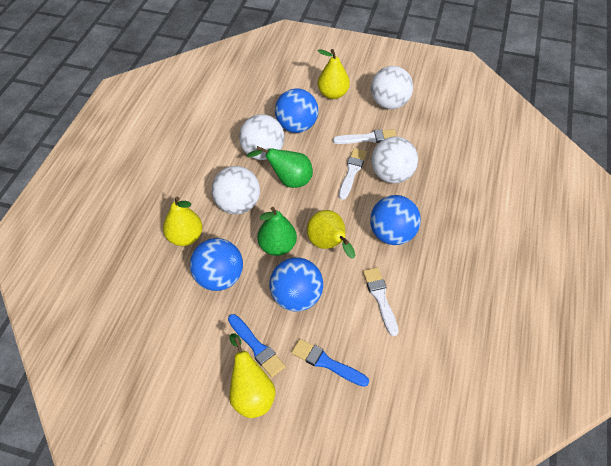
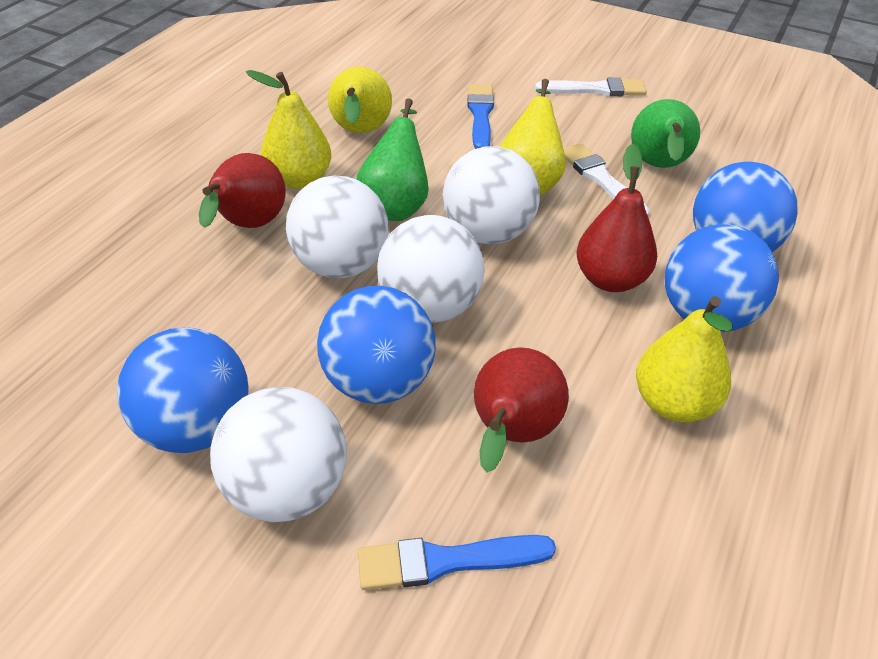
red pear: 0 -> 3
white brush: 3 -> 2

